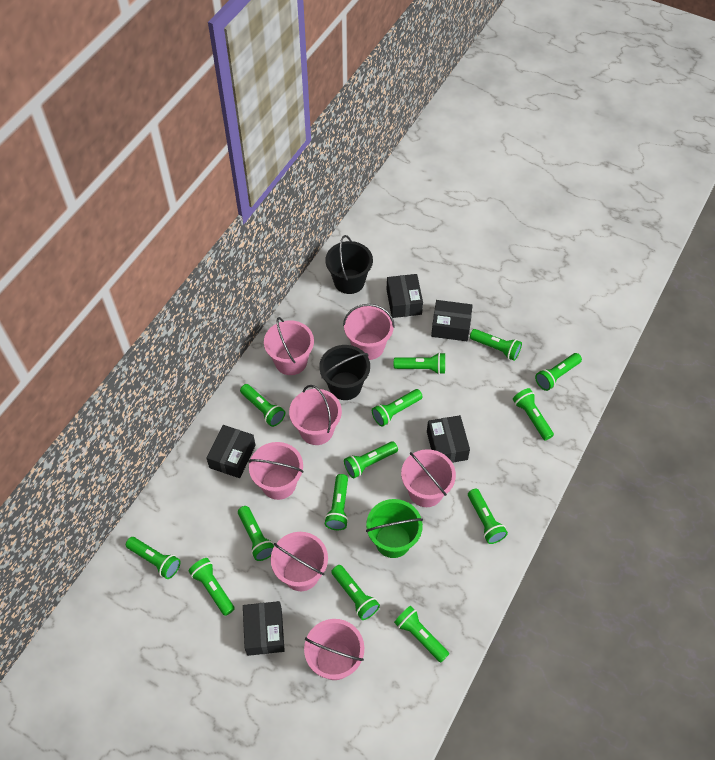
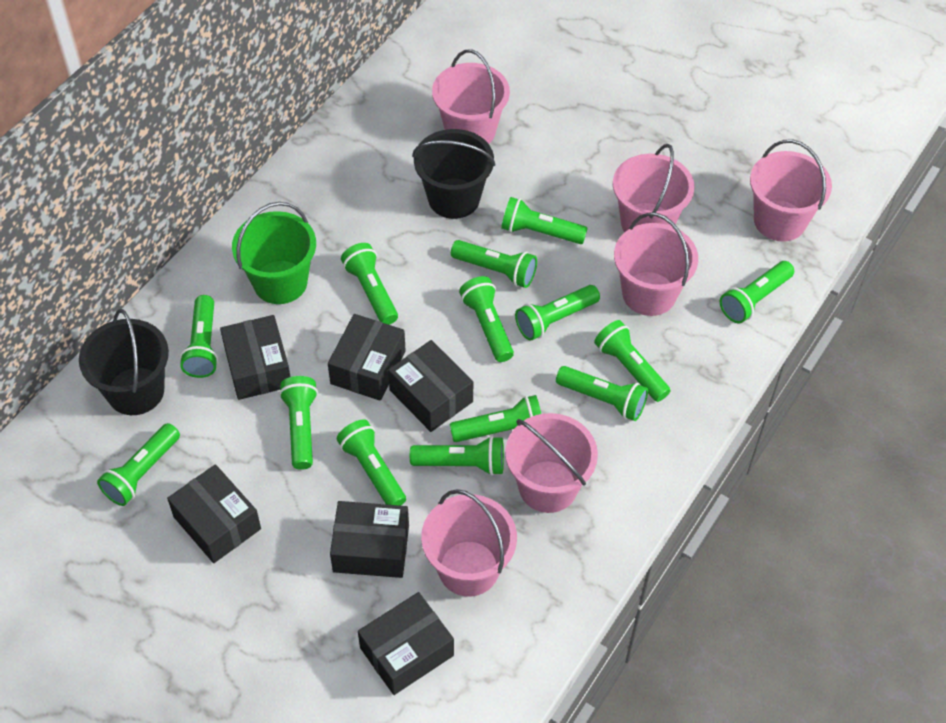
black box: 5 -> 6
pink bucket: 7 -> 6

